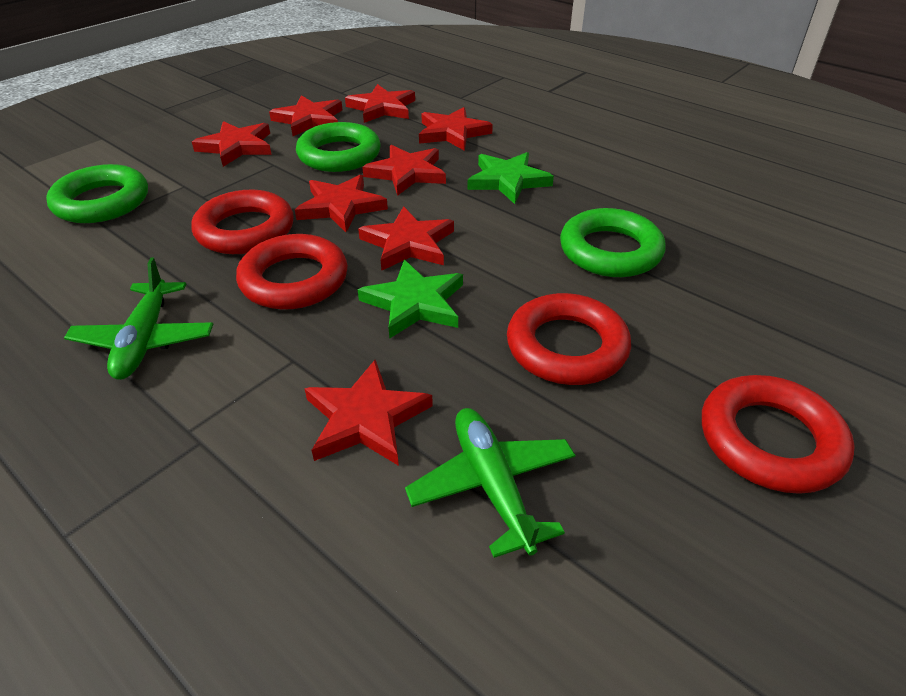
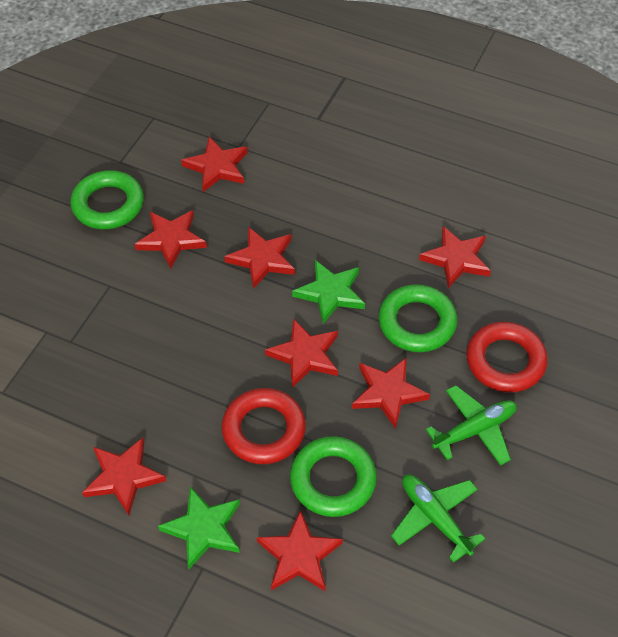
red ring: 4 -> 2

